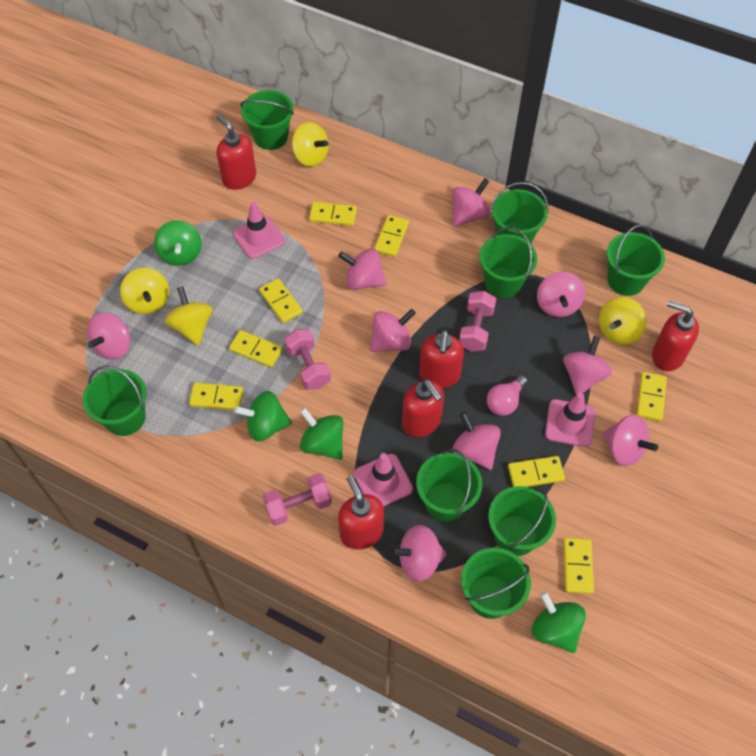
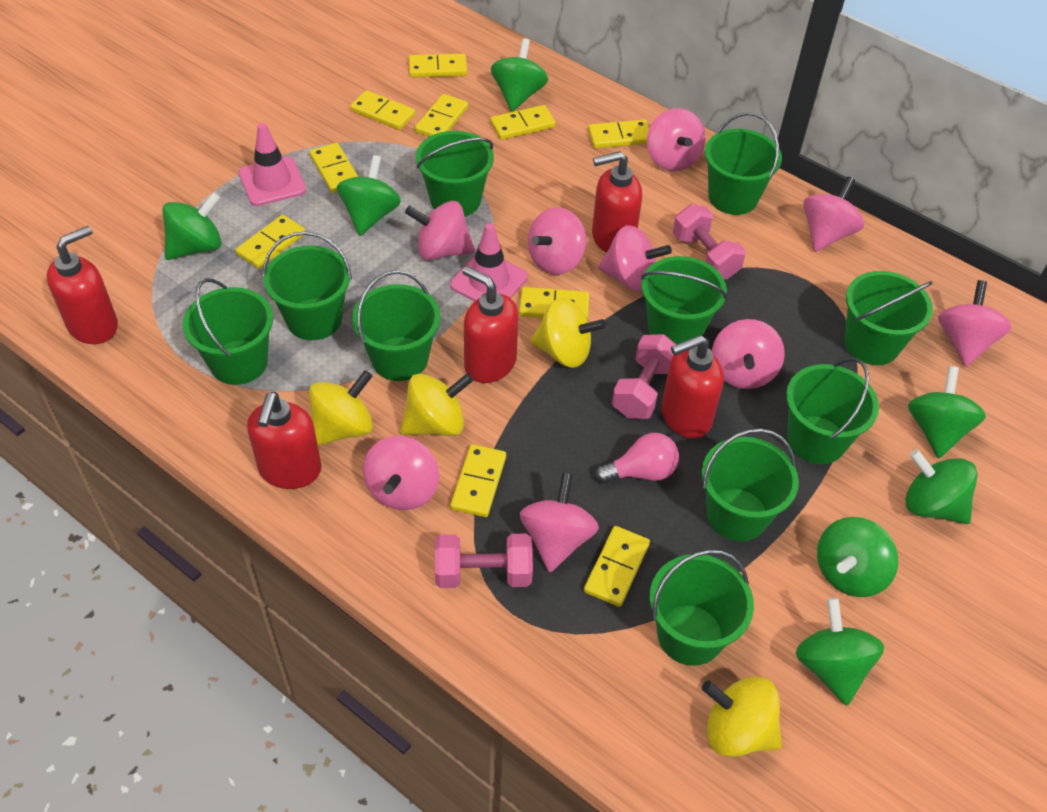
green bucket: 8 -> 10
green spinning top: 4 -> 7
pink traffic cone: 3 -> 2
yellow domino: 8 -> 10

